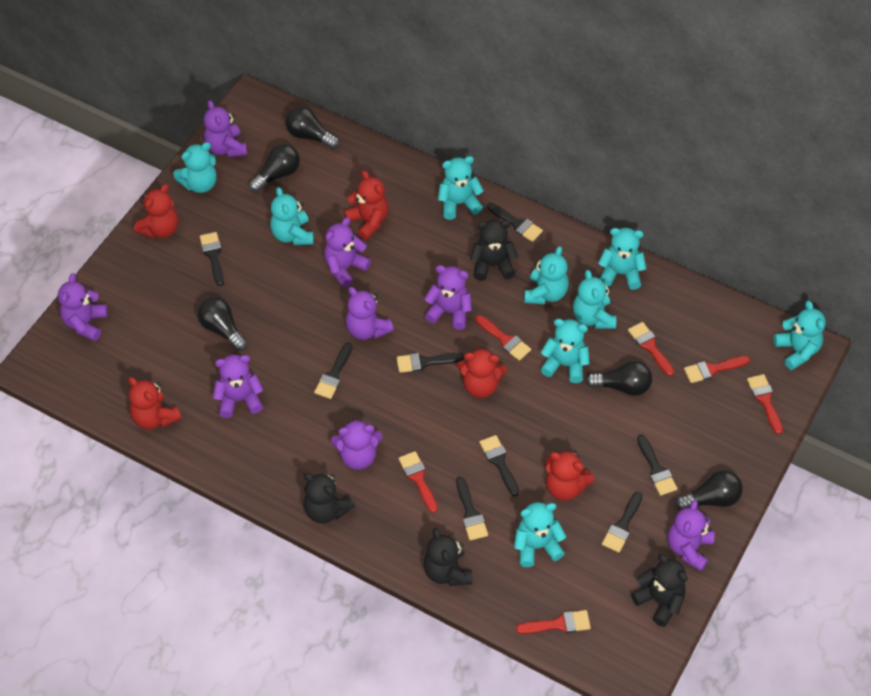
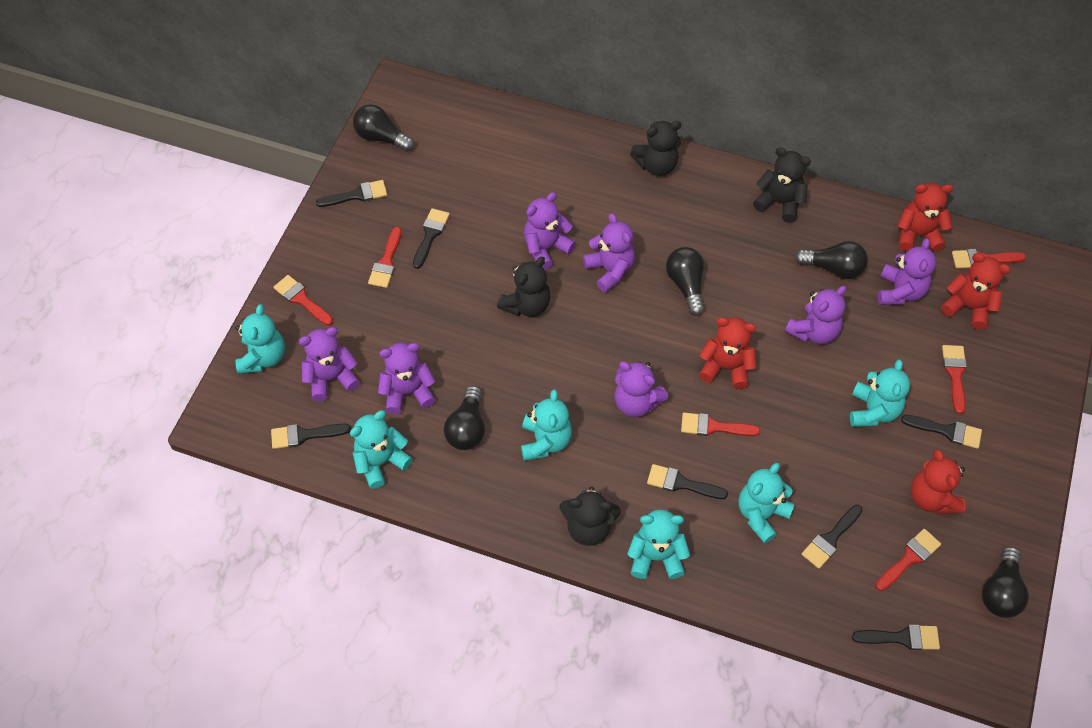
black brush: 8 -> 7
purple teddy bear: 8 -> 7
red teddy bear: 5 -> 4
turquoise teddy bear: 9 -> 6

